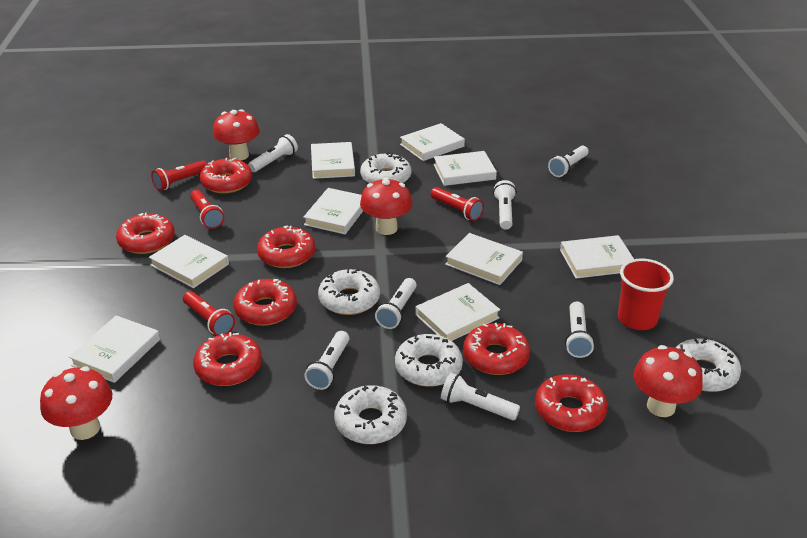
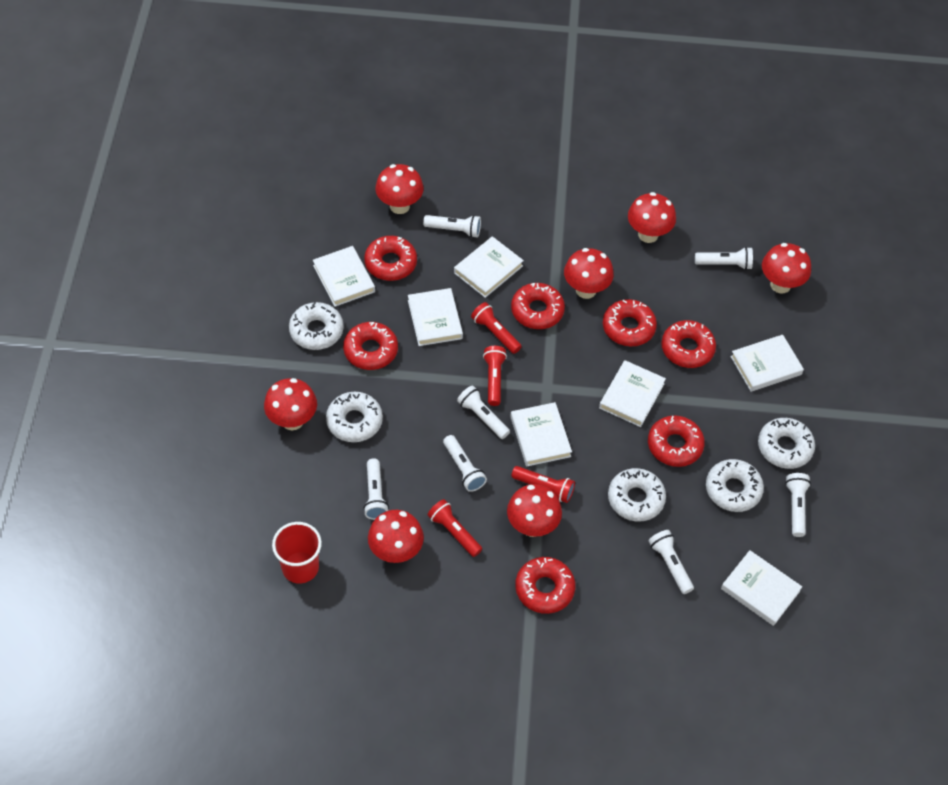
red mushroom: 4 -> 7
white book: 9 -> 7

